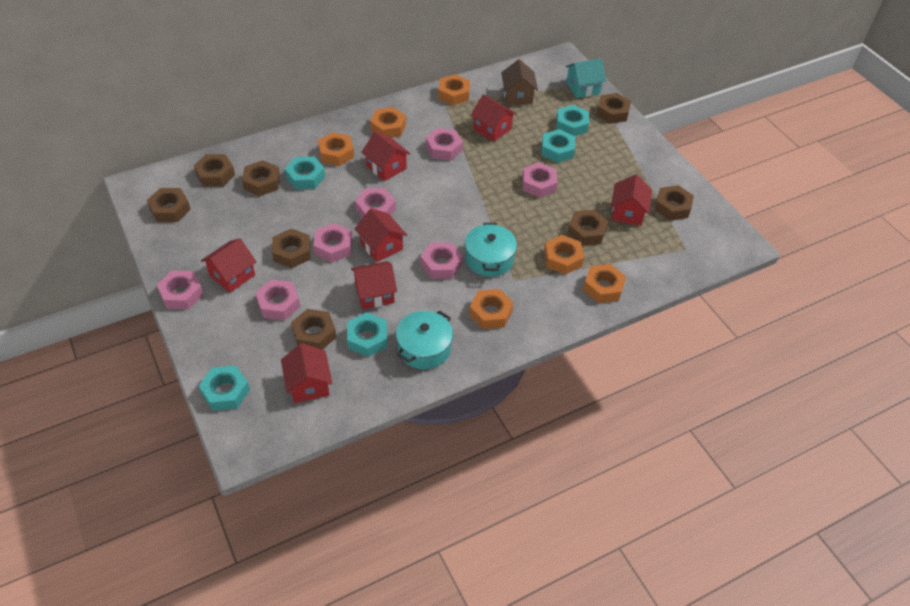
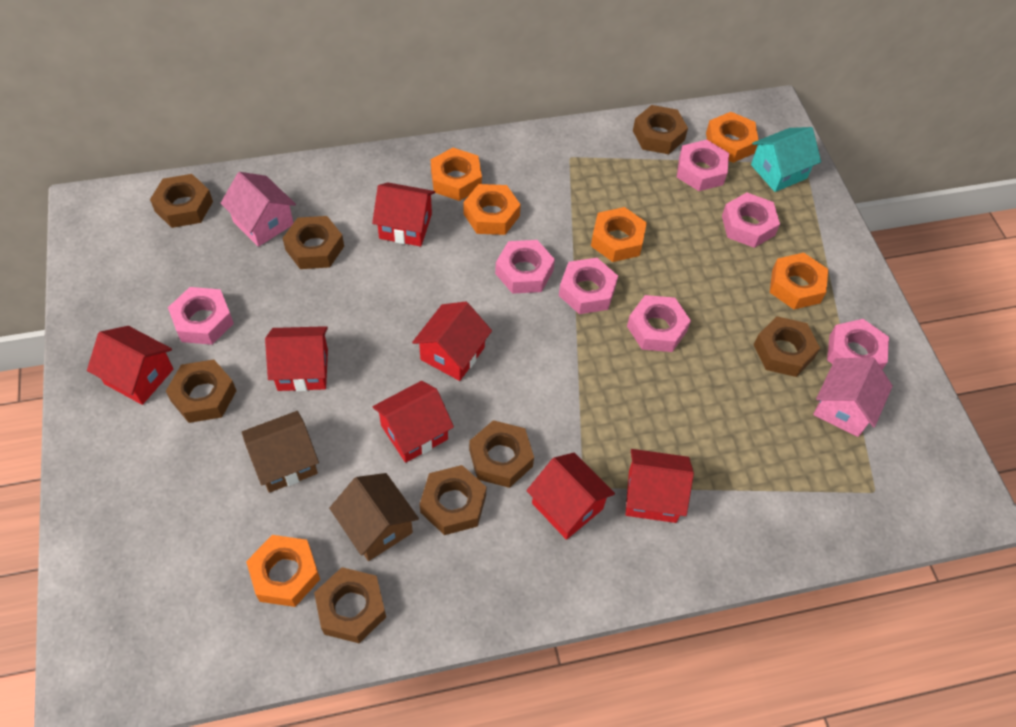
brown house: 1 -> 2
pink house: 0 -> 2
turquoise nut: 5 -> 0
turquoise pot: 2 -> 0

